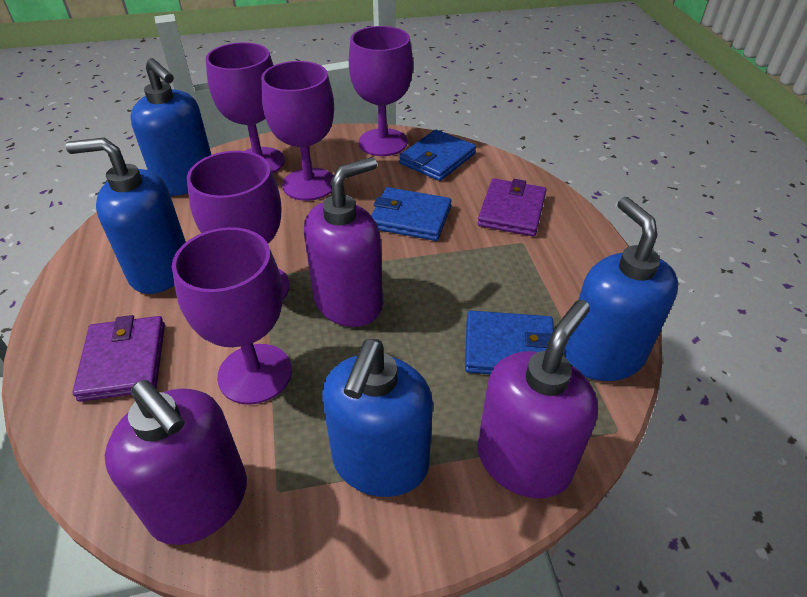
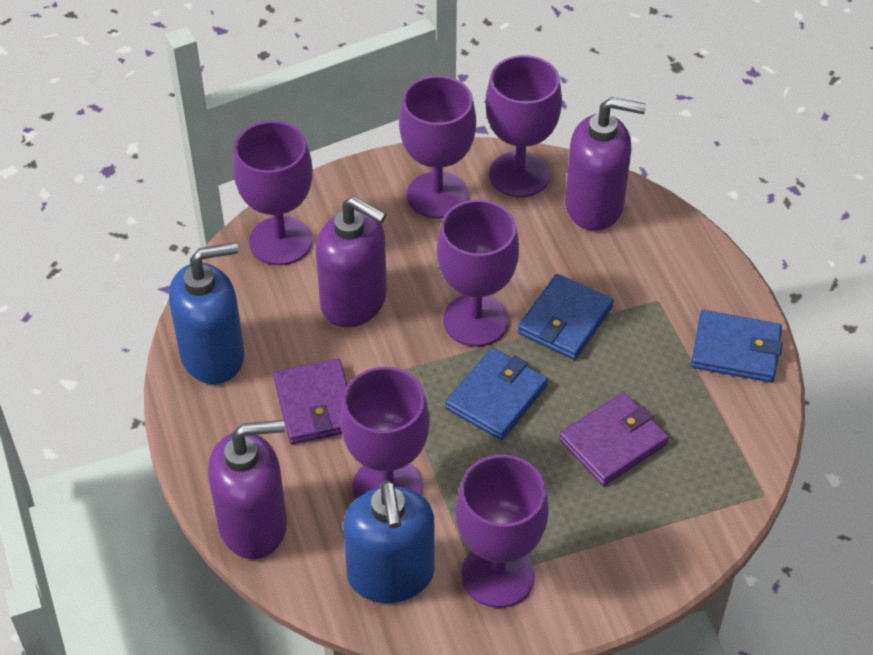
blue soap dispenser: 4 -> 2
purple goblet: 5 -> 6

